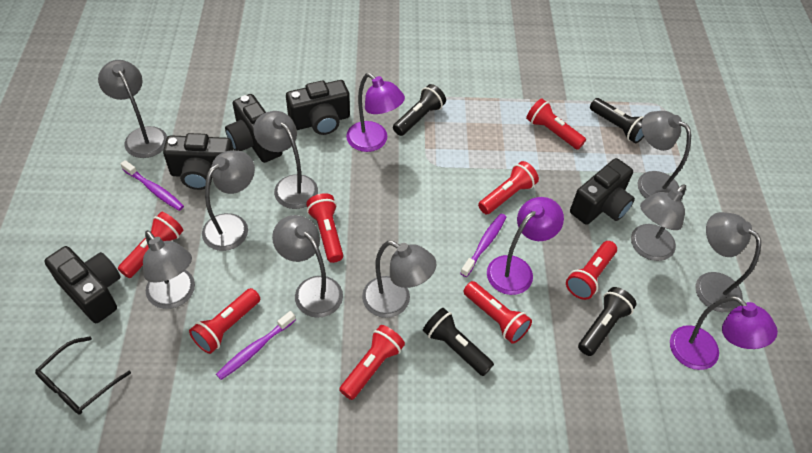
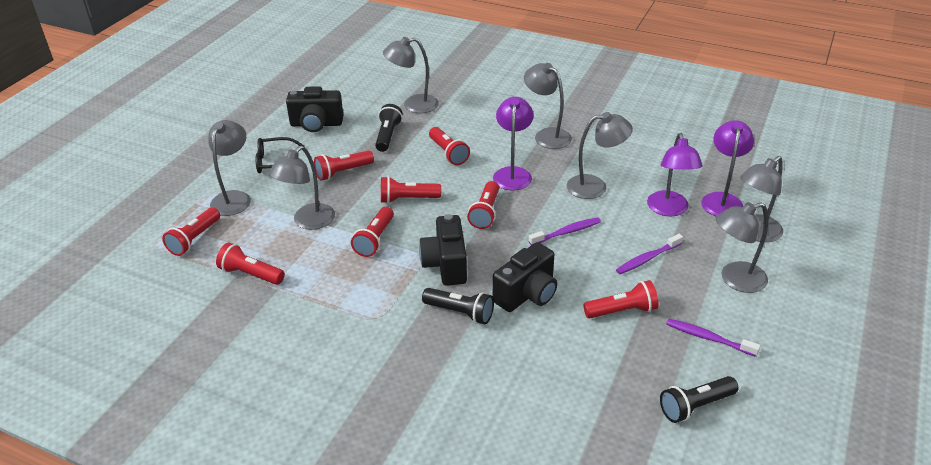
black camera: 5 -> 3
black flashlight: 4 -> 3
grey lamp: 9 -> 7

